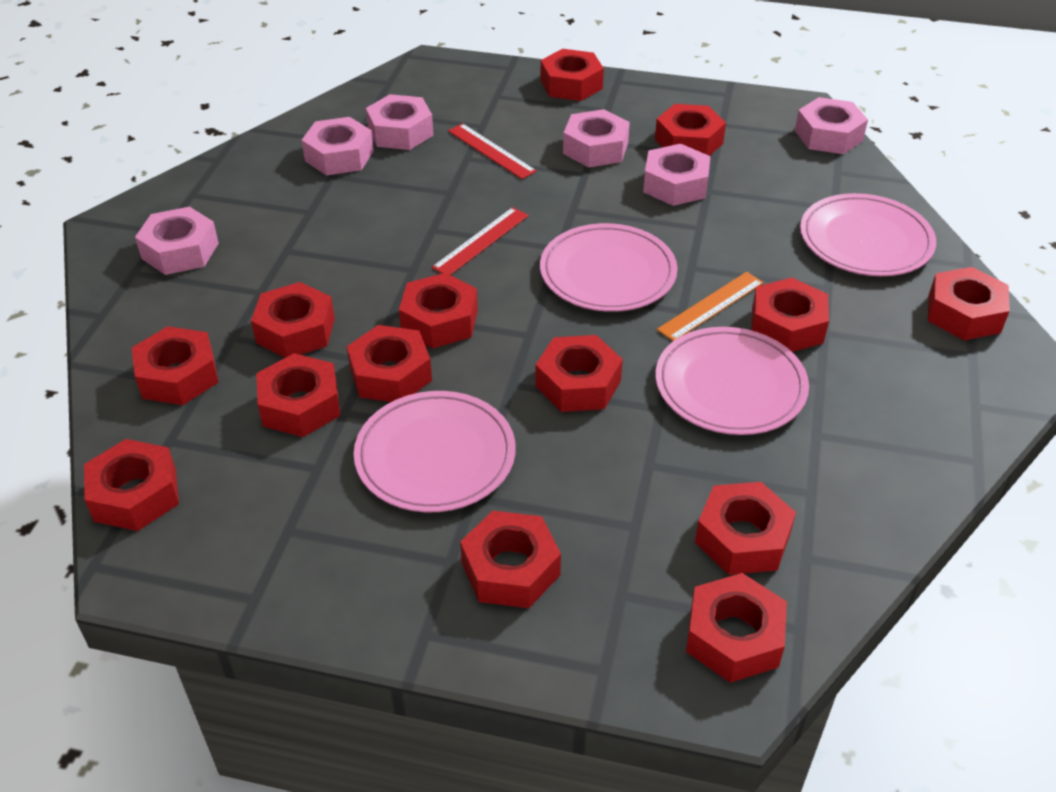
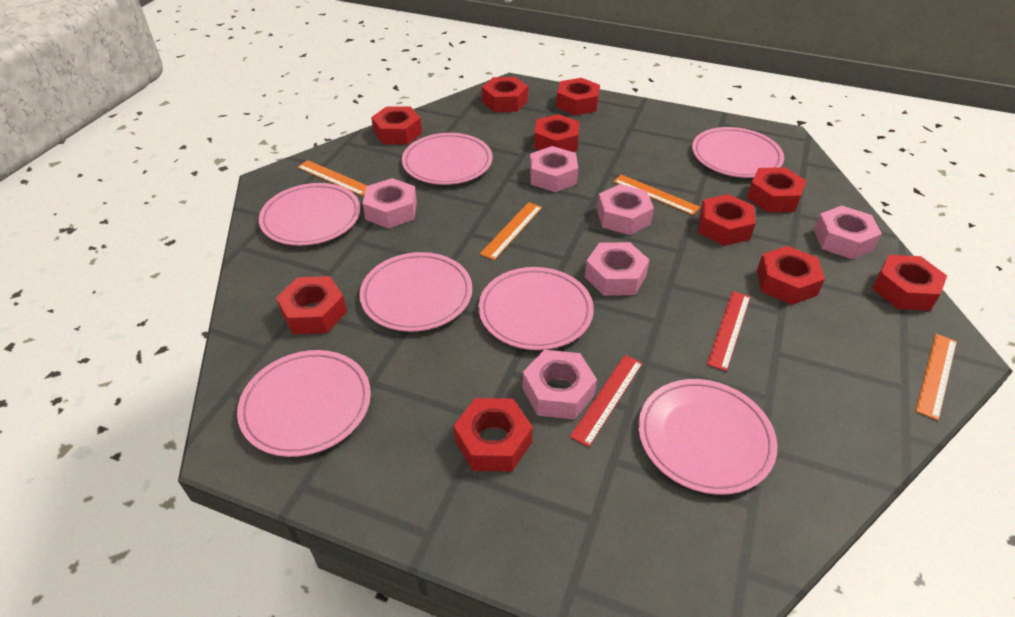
orange ruler: 1 -> 4
pink plate: 4 -> 7
red nut: 14 -> 10

